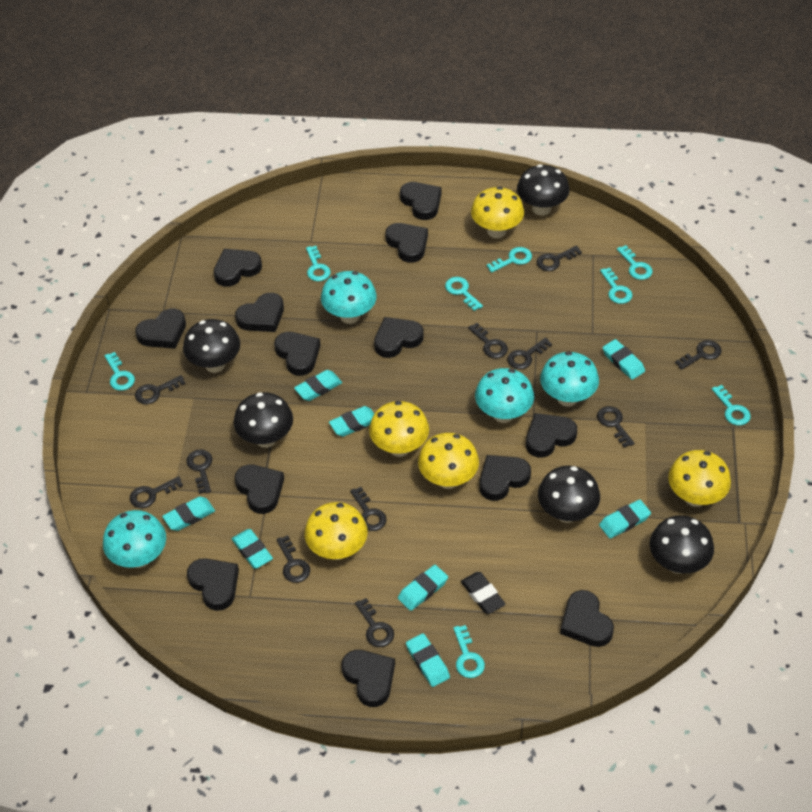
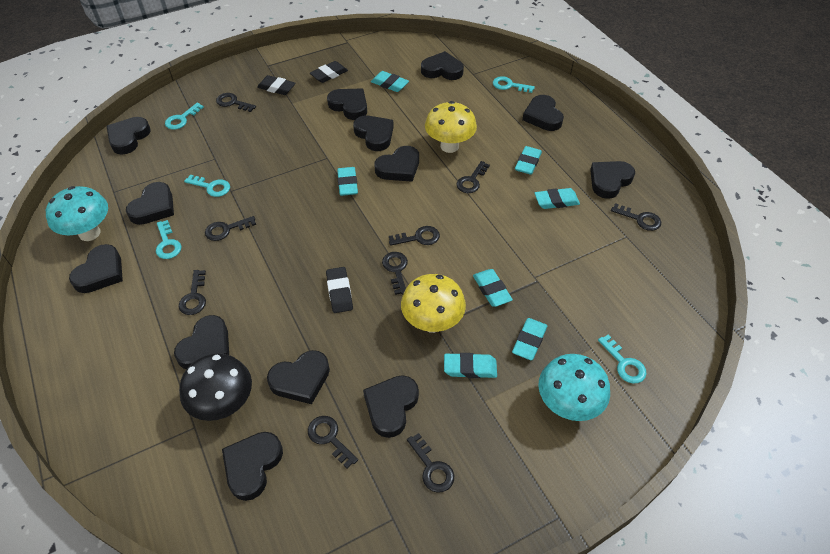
black eraser: 1 -> 3
black key: 11 -> 9
black mushroom: 5 -> 1
turquoise eraser: 8 -> 7
turquoise key: 8 -> 5
turquoise mushroom: 4 -> 2
yellow mushroom: 5 -> 2

